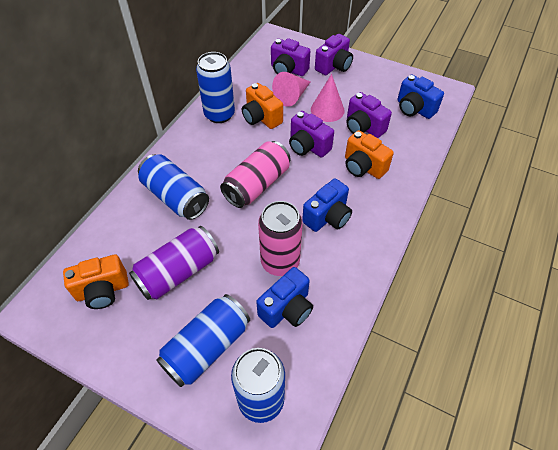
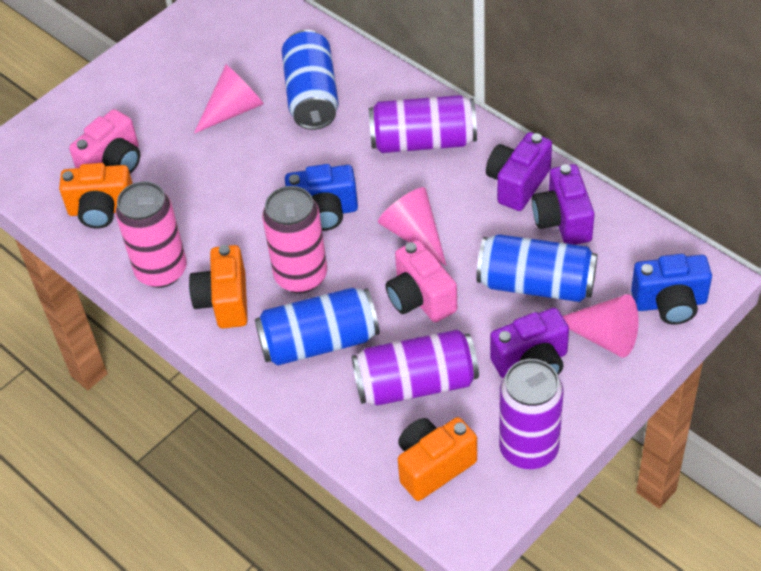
blue camera: 3 -> 2
blue can: 4 -> 3
pink camera: 0 -> 2
pink cone: 2 -> 3
purple camera: 4 -> 3
purple can: 1 -> 3

